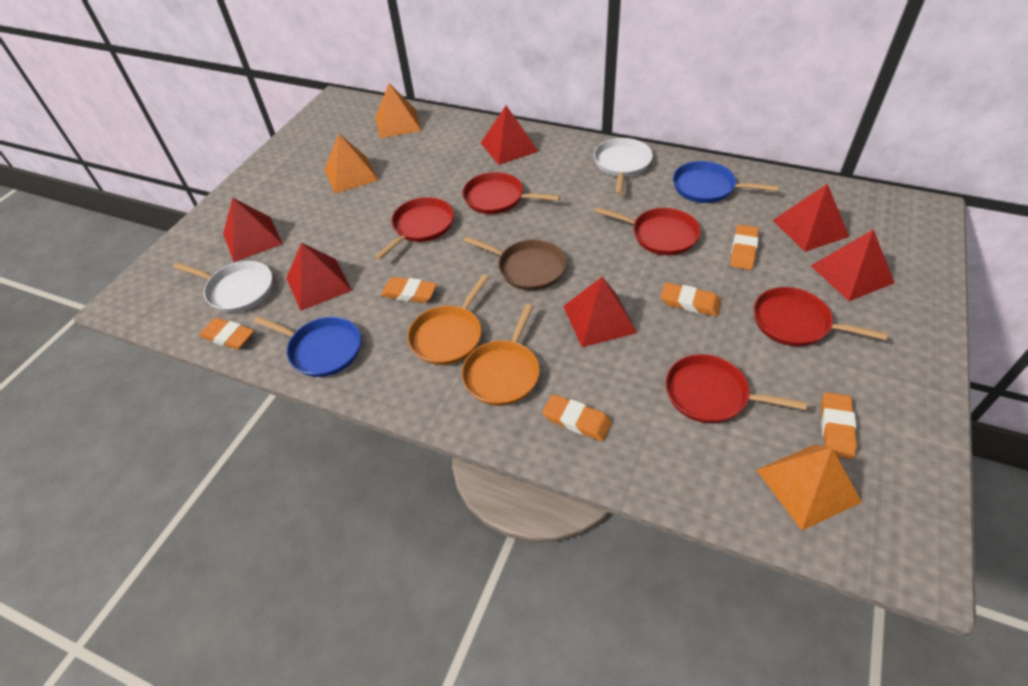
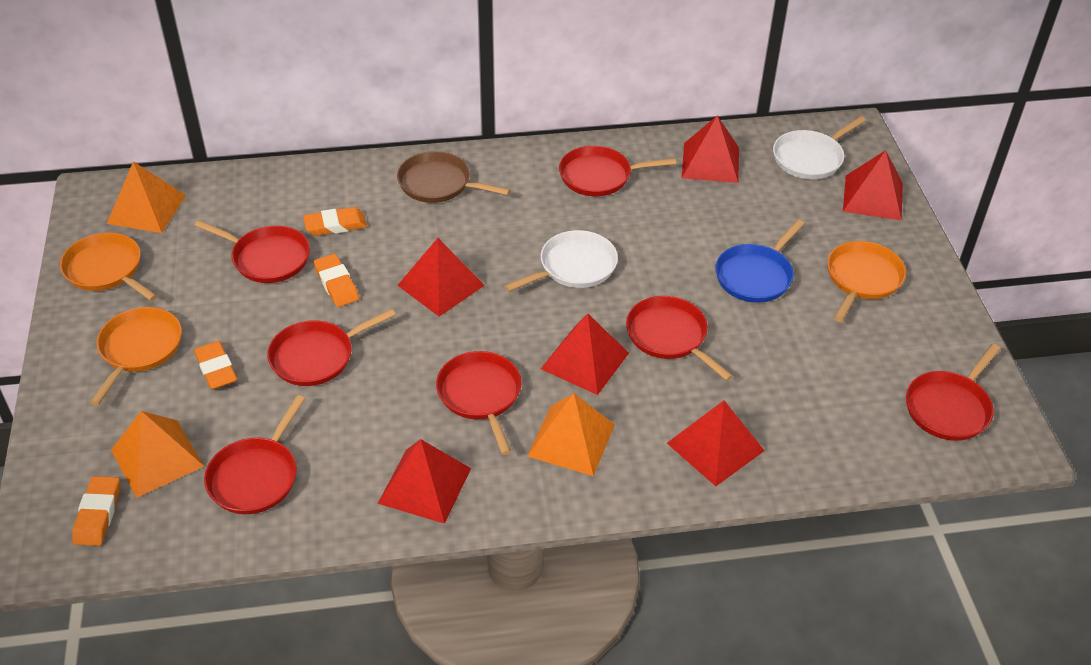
blue pan: 2 -> 1
orange eraser: 6 -> 4
orange pan: 2 -> 3
red pan: 5 -> 7

